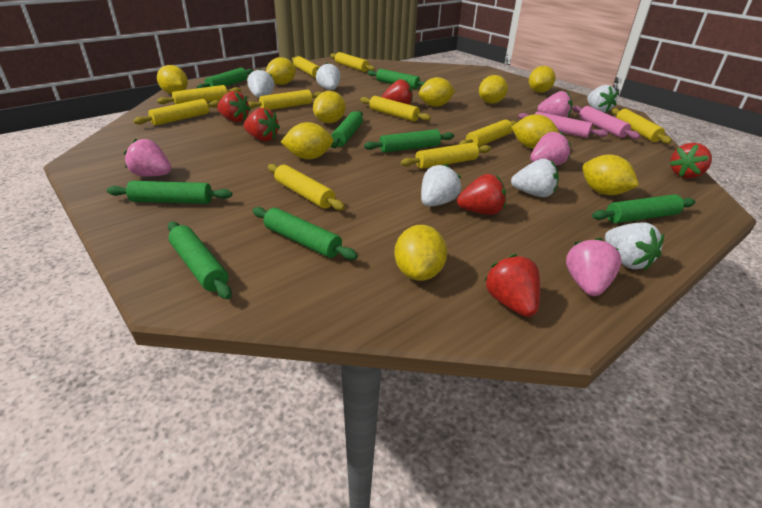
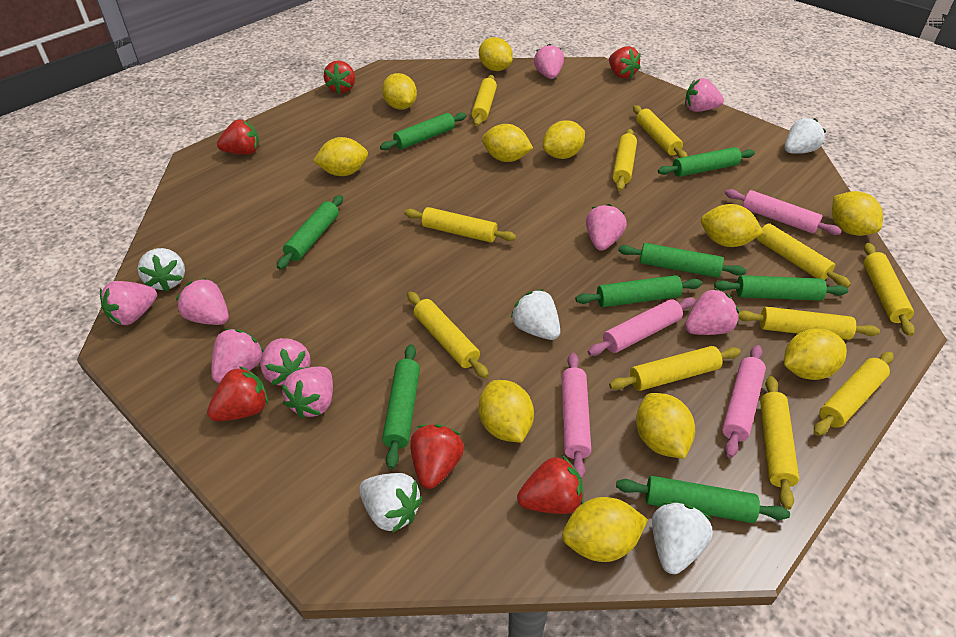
pink rolling pin: 2 -> 4
pink strawberry: 4 -> 9
white strawberry: 6 -> 5
yellow lemon: 10 -> 11
yellow rolling pin: 10 -> 11

